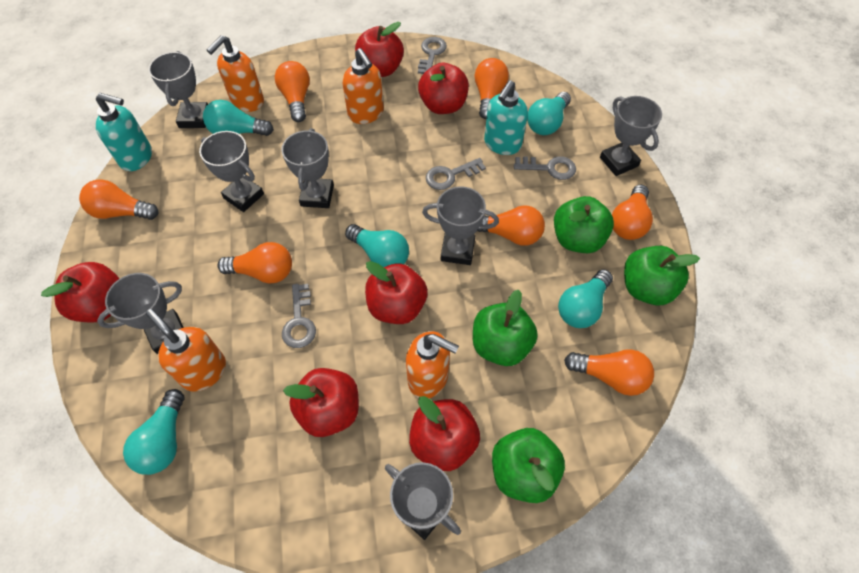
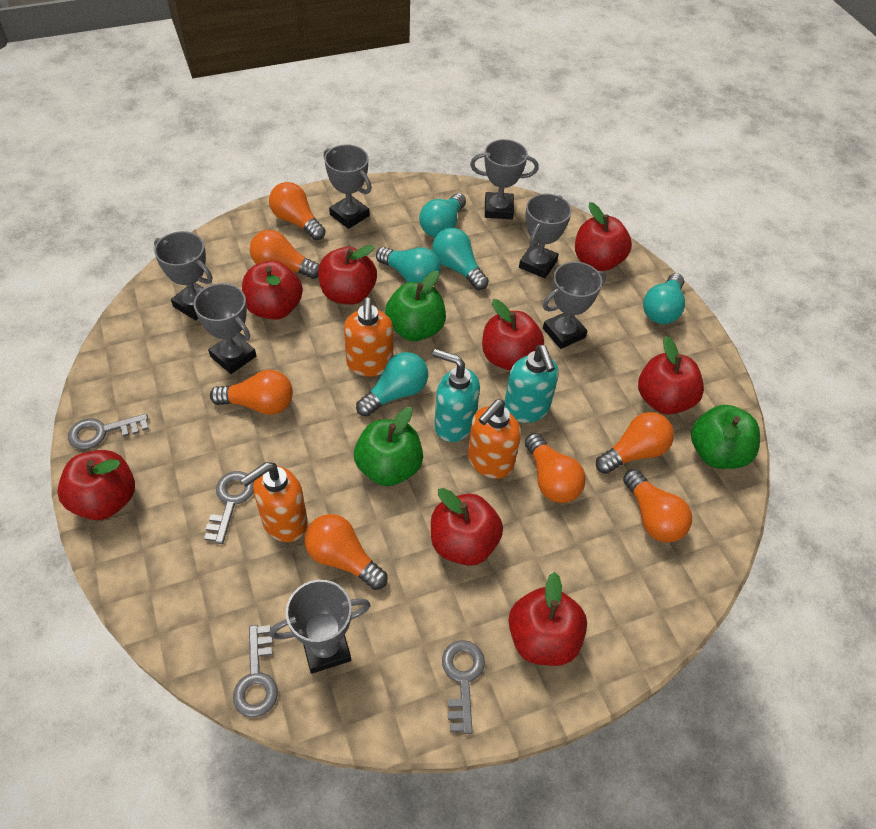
green apple: 4 -> 3
orange soap dispenser: 4 -> 3
red apple: 6 -> 8

